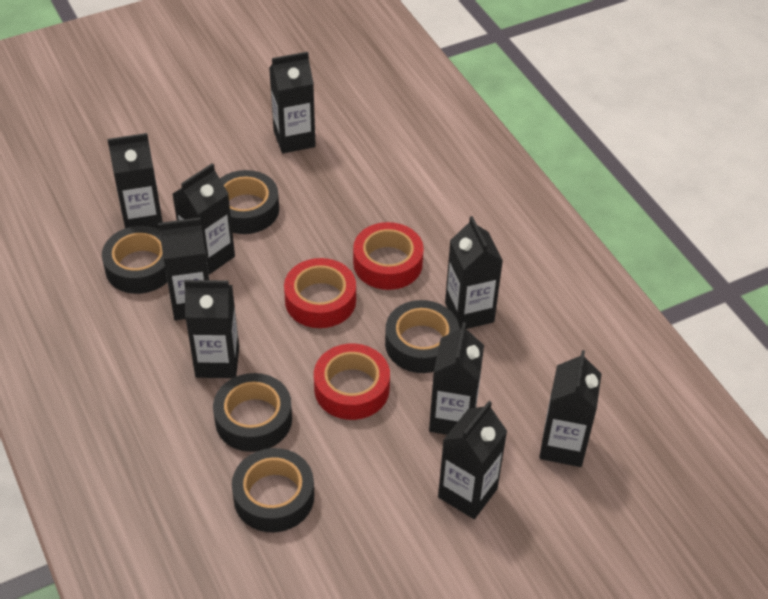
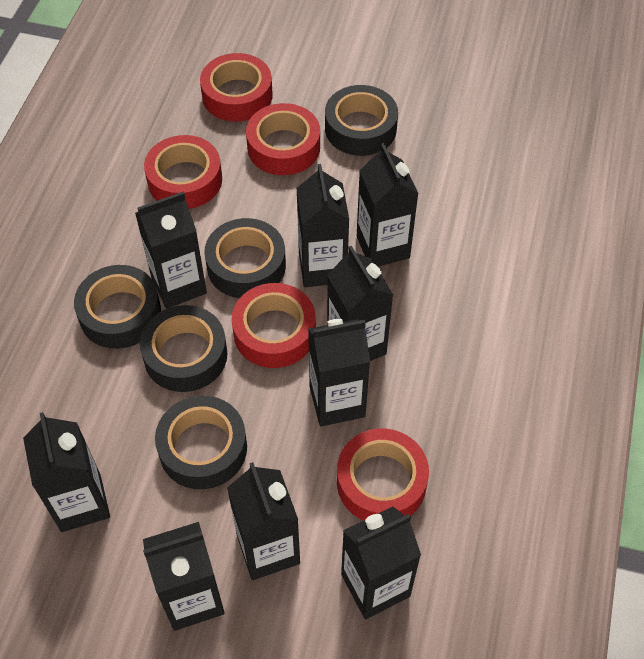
red tape: 3 -> 5

